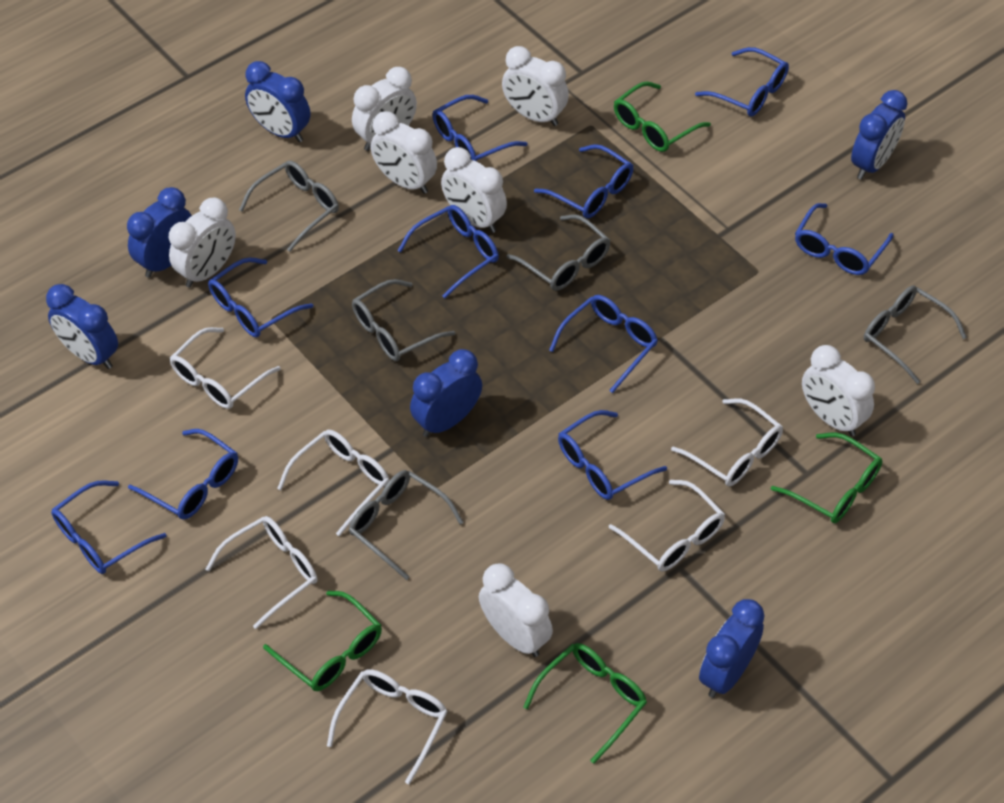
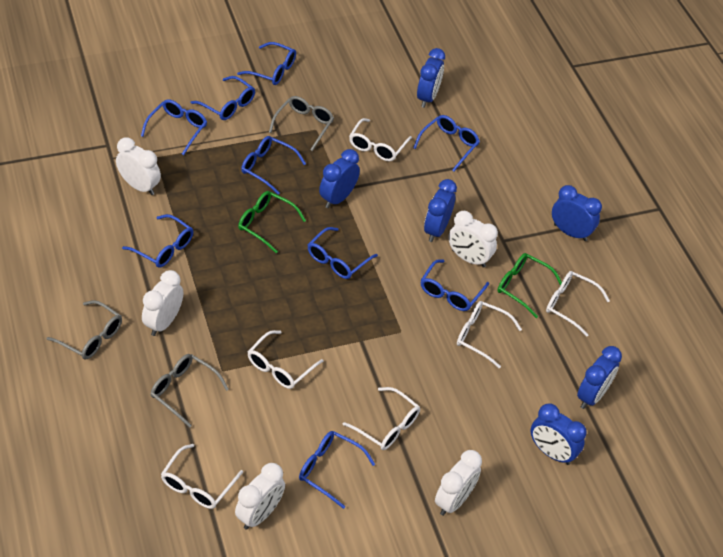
blue glasses: 10 -> 9
green glasses: 4 -> 2
grey glasses: 5 -> 3
white clock: 7 -> 5

